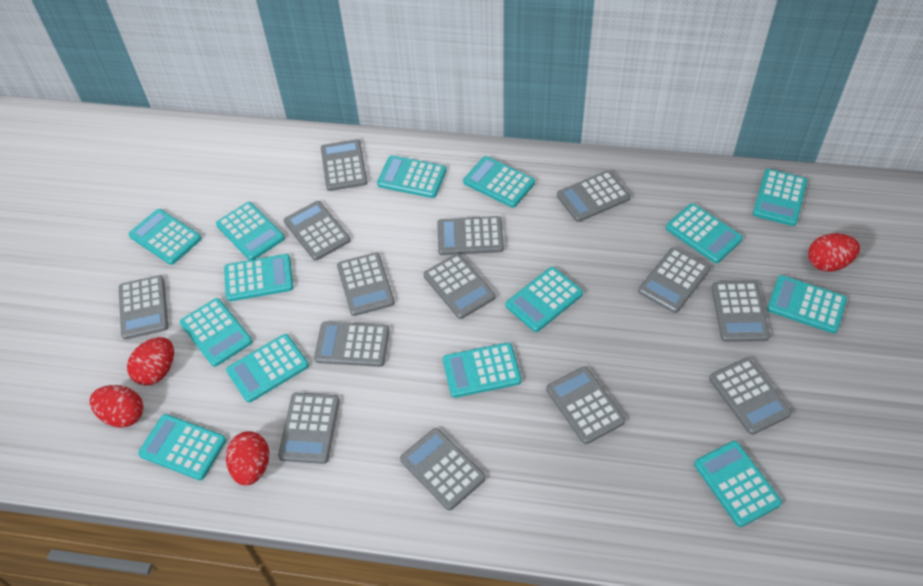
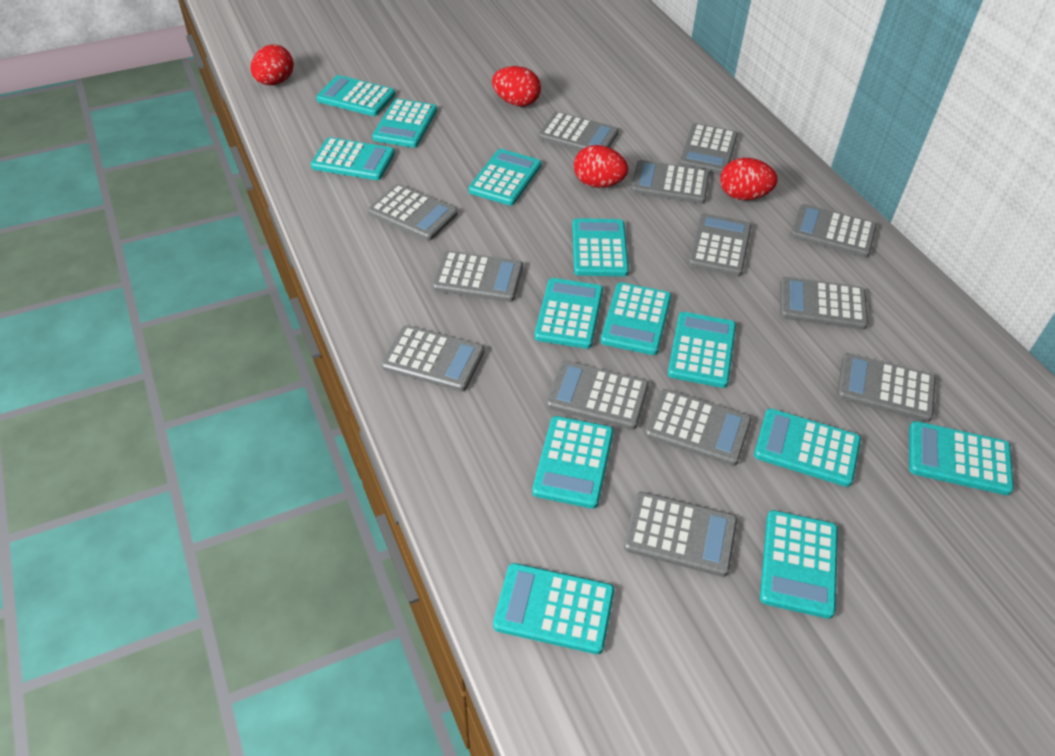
grey calculator: 14 -> 13
turquoise calculator: 14 -> 13

